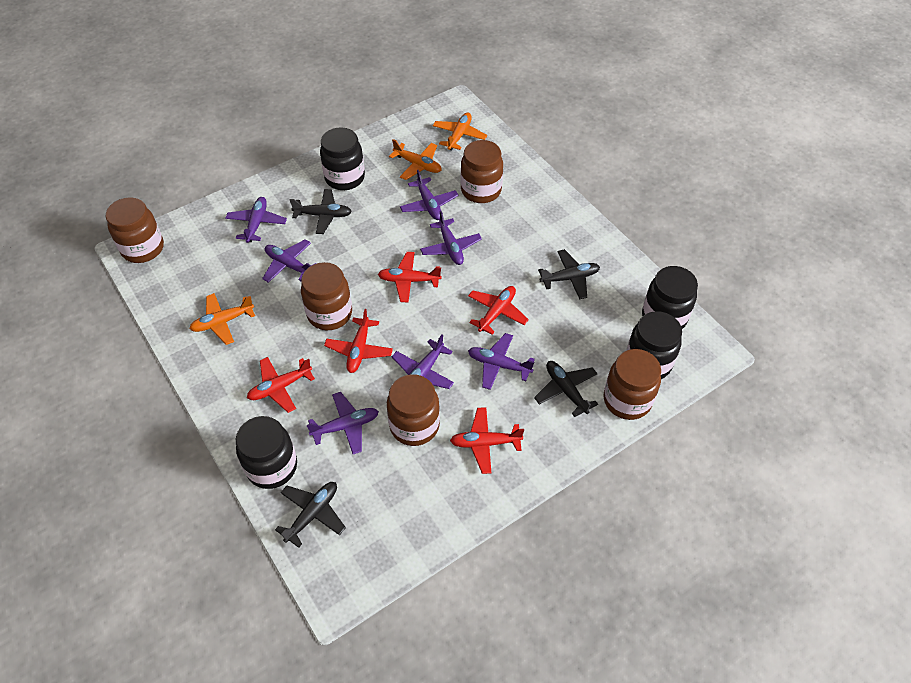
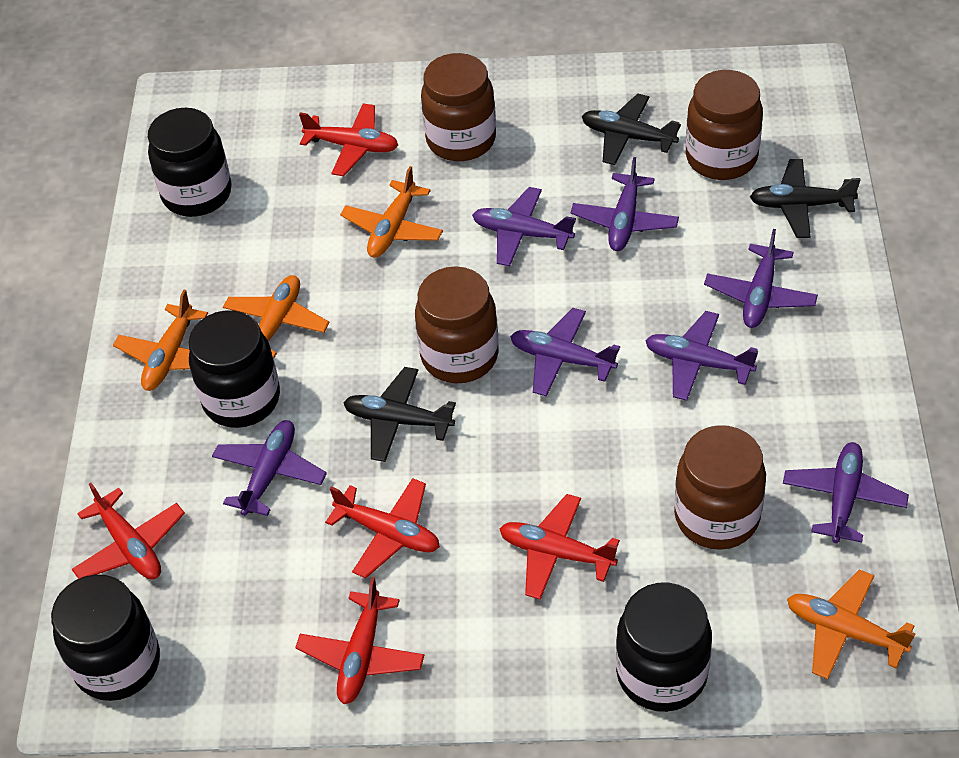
black plane: 4 -> 3
brown jar: 5 -> 4
orange plane: 3 -> 4

